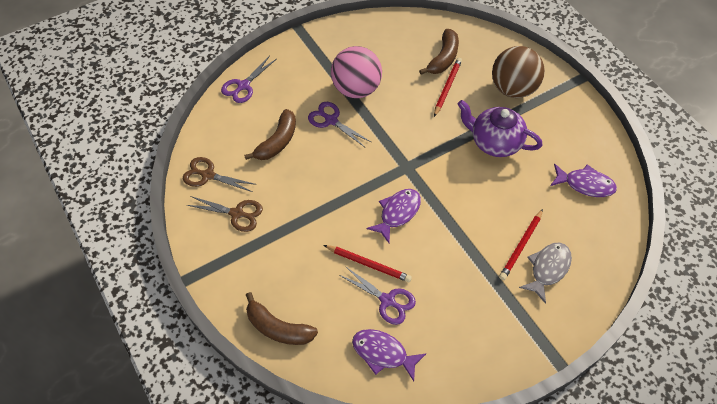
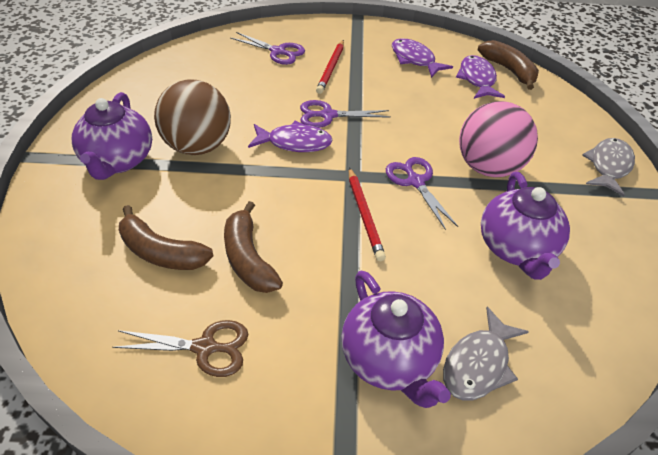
brown scissors: 2 -> 1
grey fish: 1 -> 2
purple teapot: 1 -> 3
red pencil: 3 -> 2

